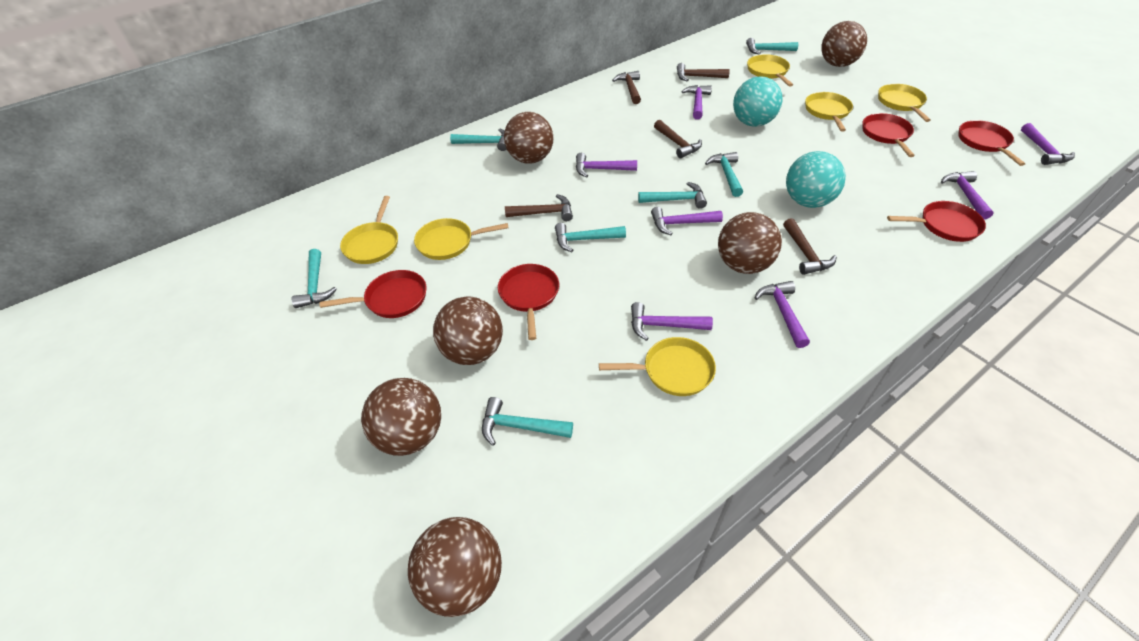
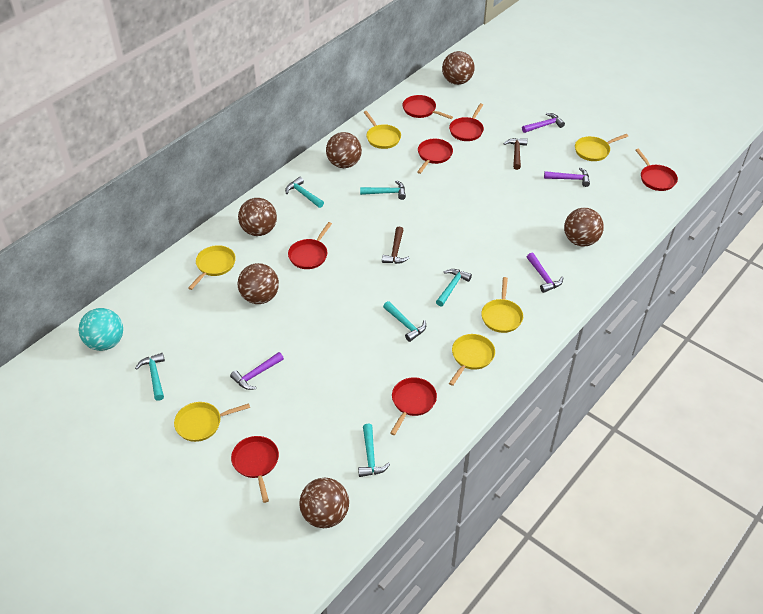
brown hammer: 5 -> 2
purple hammer: 7 -> 4
red pan: 5 -> 7
turquoise ball: 2 -> 1
turquoise hammer: 7 -> 6

